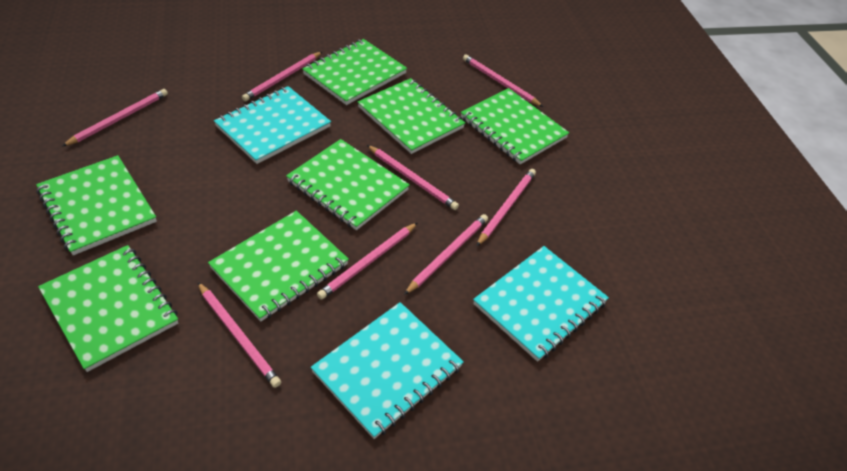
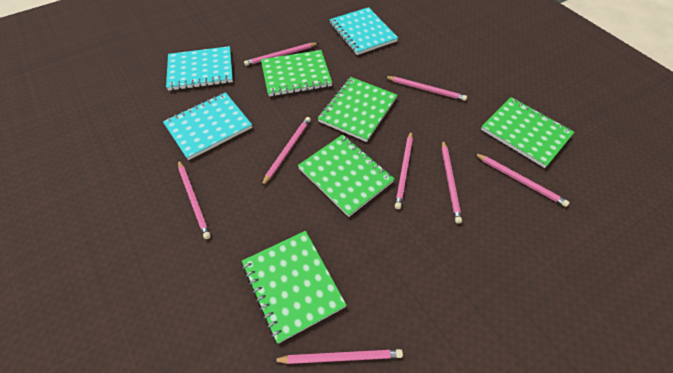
green notebook: 7 -> 5

